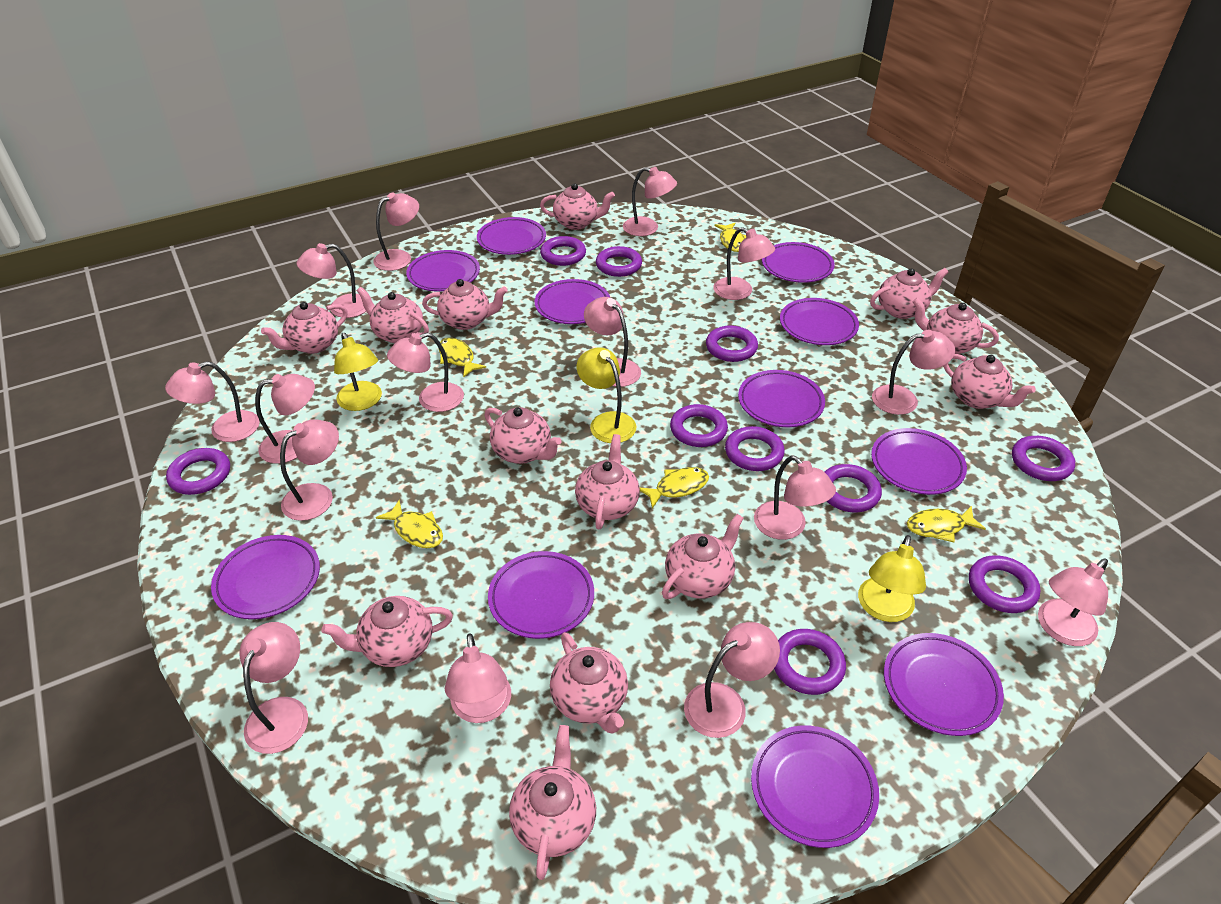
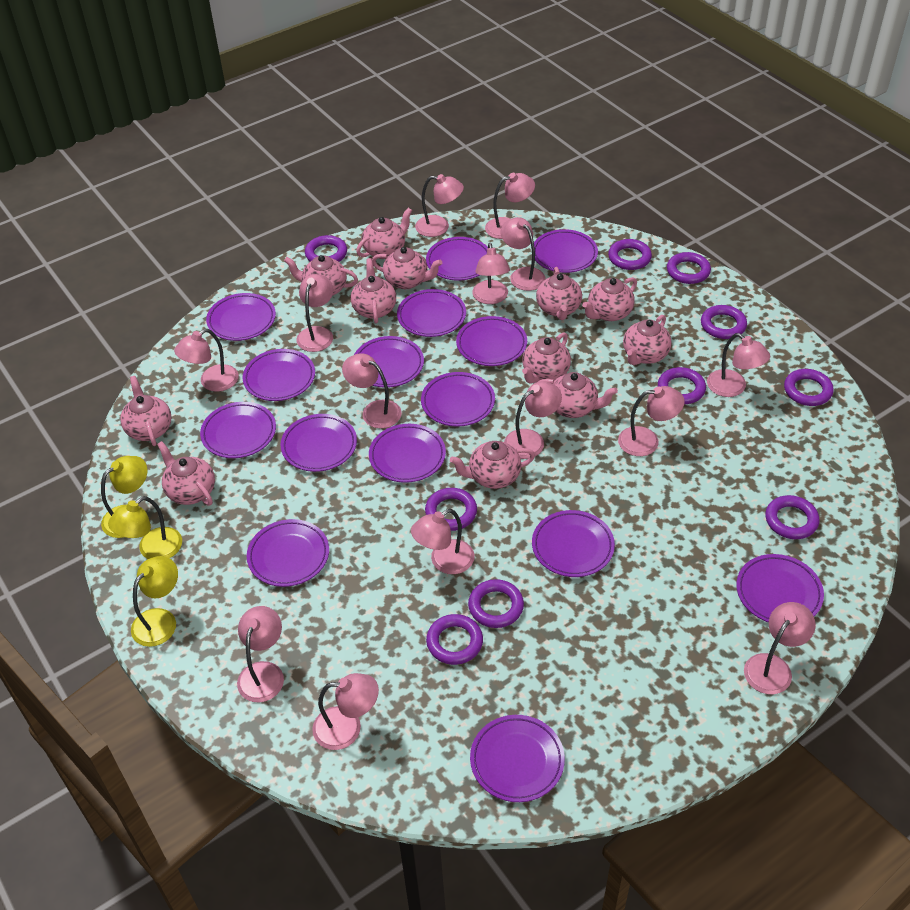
pink lamp: 15 -> 14
pink teapot: 13 -> 12
purple plate: 11 -> 15
yellow fish: 5 -> 0

